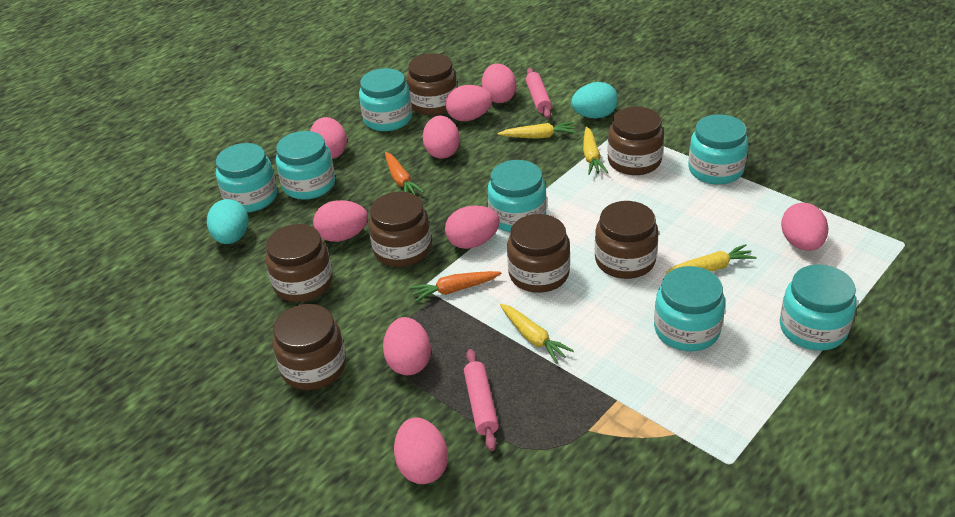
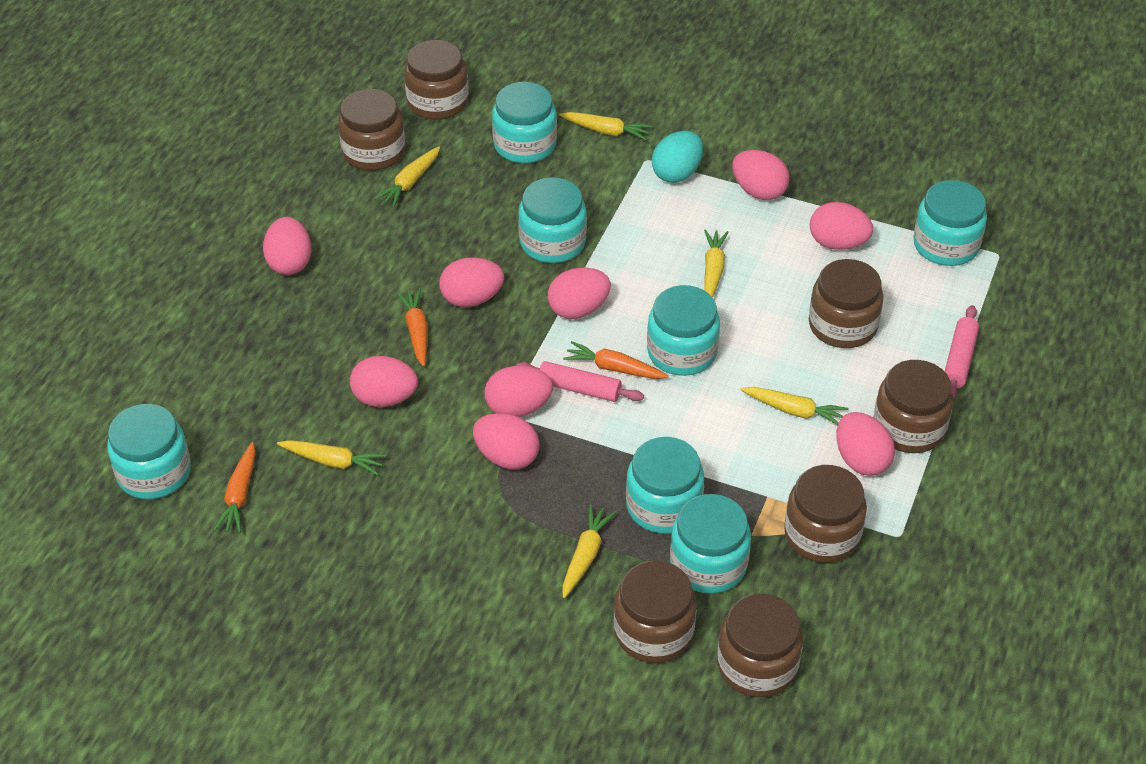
orange carrot: 2 -> 3
turquoise egg: 2 -> 1
yellow carrot: 4 -> 6

